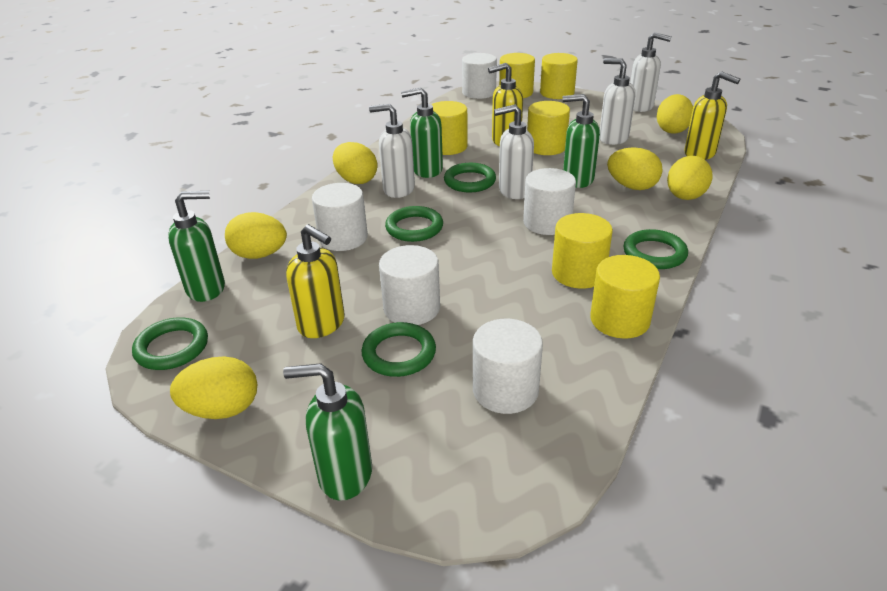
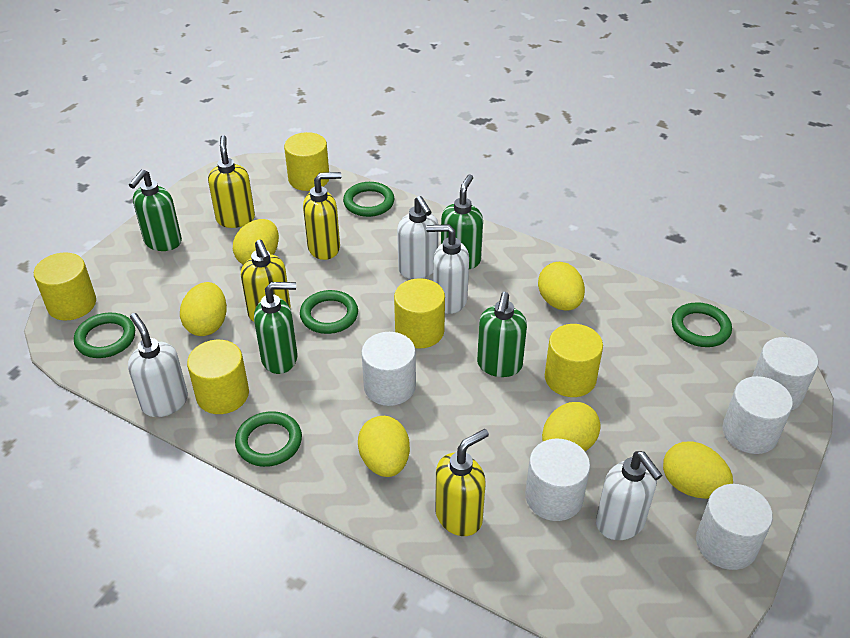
yellow cylinder: 6 -> 5
yellow soap dispenser: 3 -> 4

